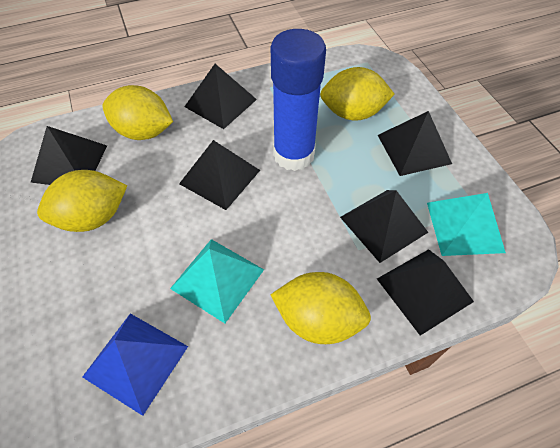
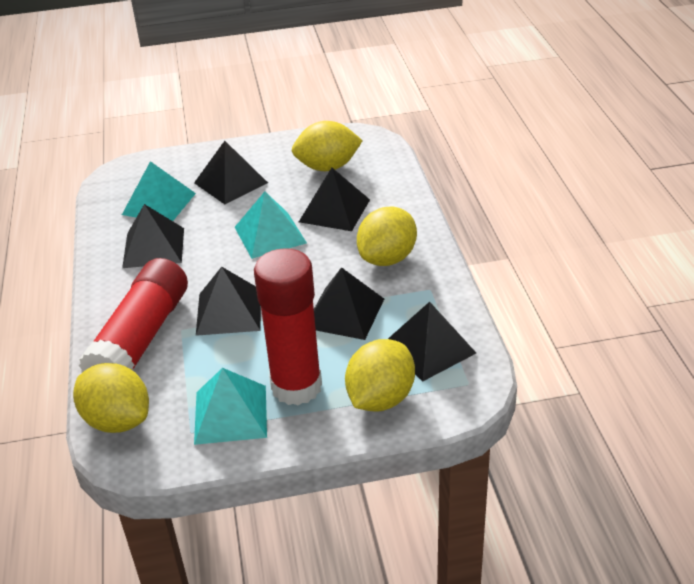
blue glue stick: 1 -> 0
blue pyramid: 1 -> 0
red glue stick: 0 -> 2
turquoise pyramid: 2 -> 3

